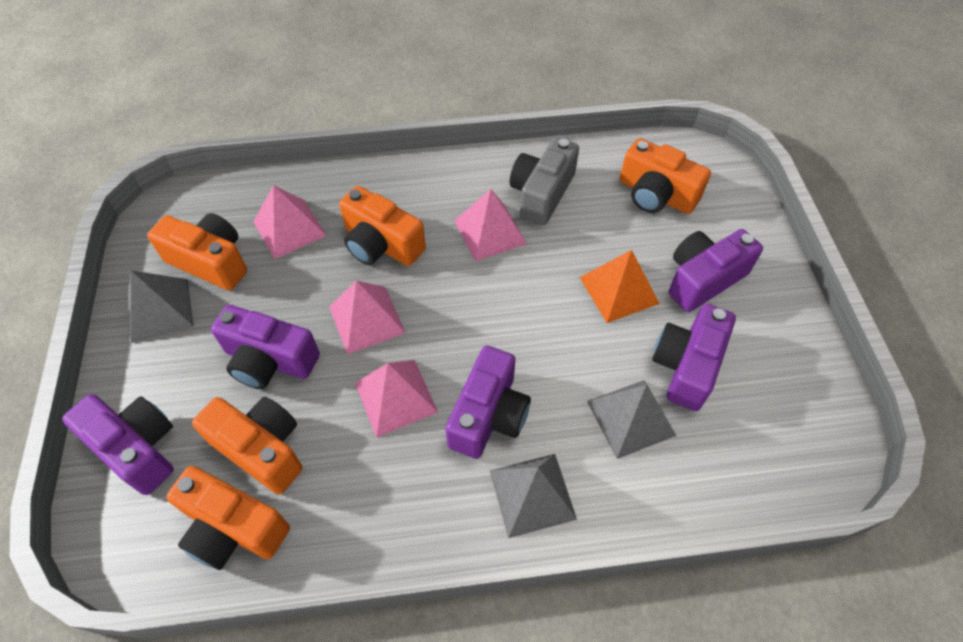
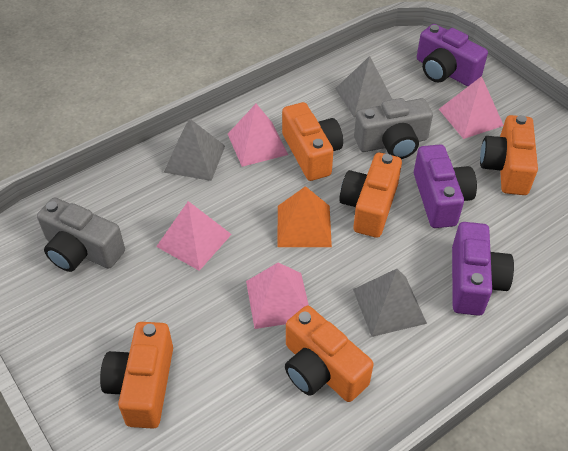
grey camera: 1 -> 2
purple camera: 5 -> 3

